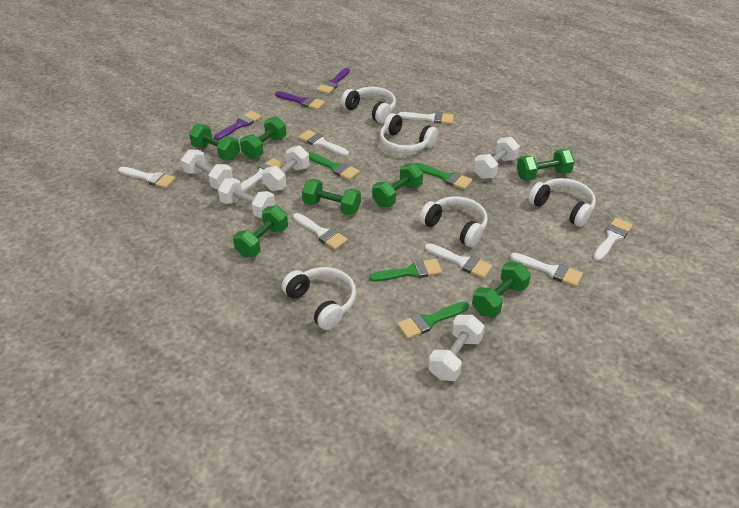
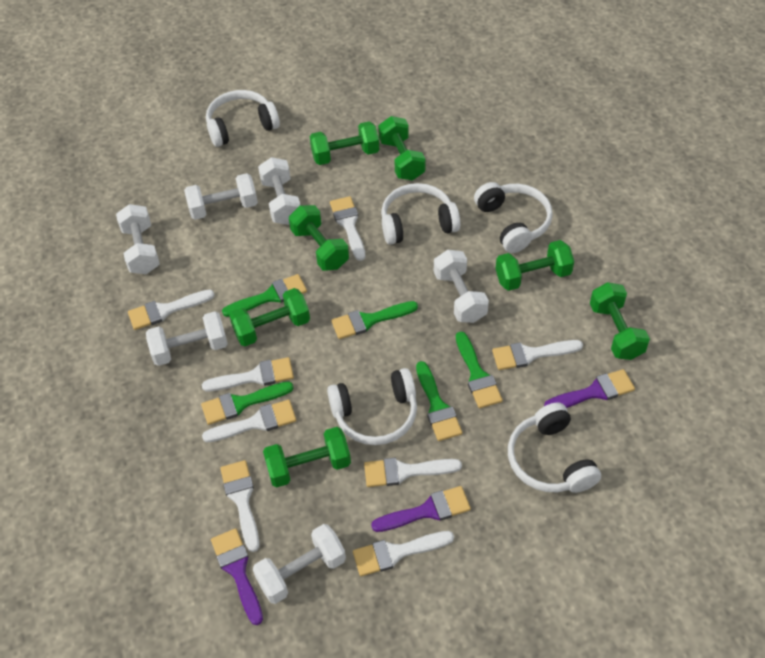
green brush: 4 -> 5
white dumbbell: 5 -> 6

